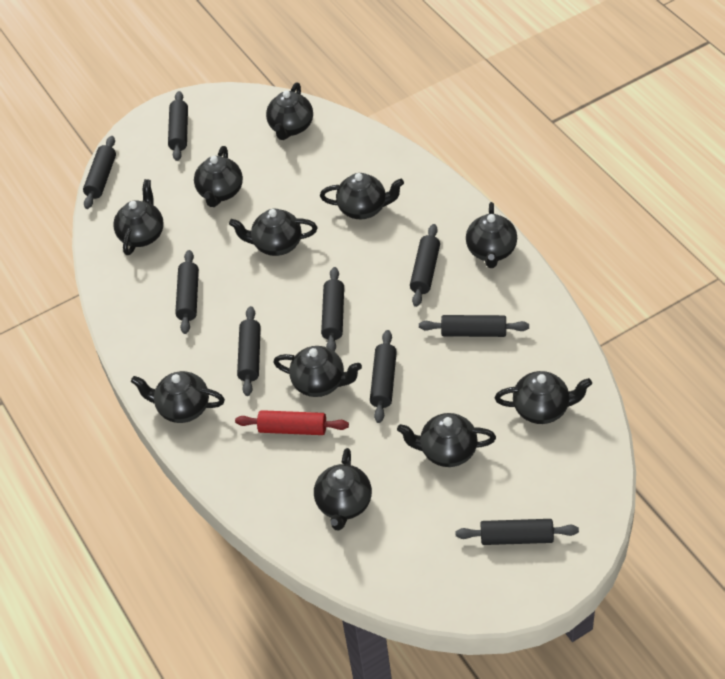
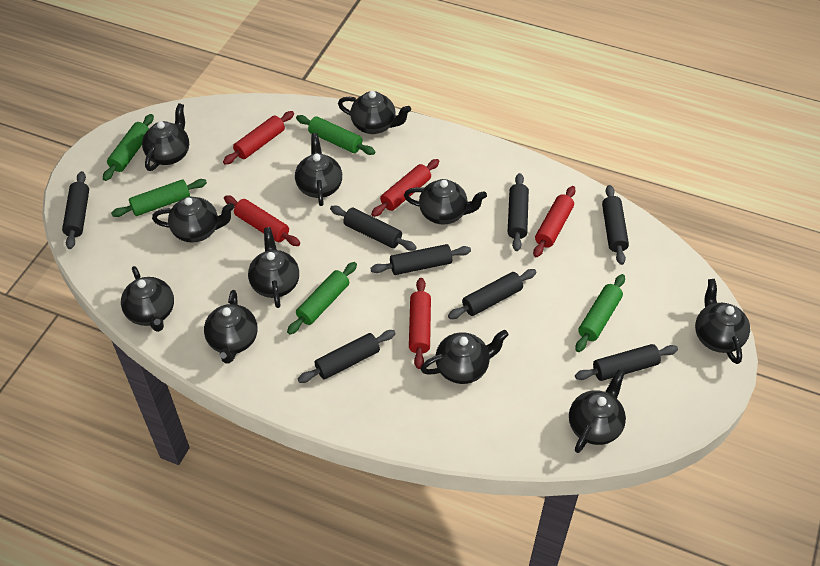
black rolling pin: 9 -> 8
green rolling pin: 0 -> 5
red rolling pin: 1 -> 5

